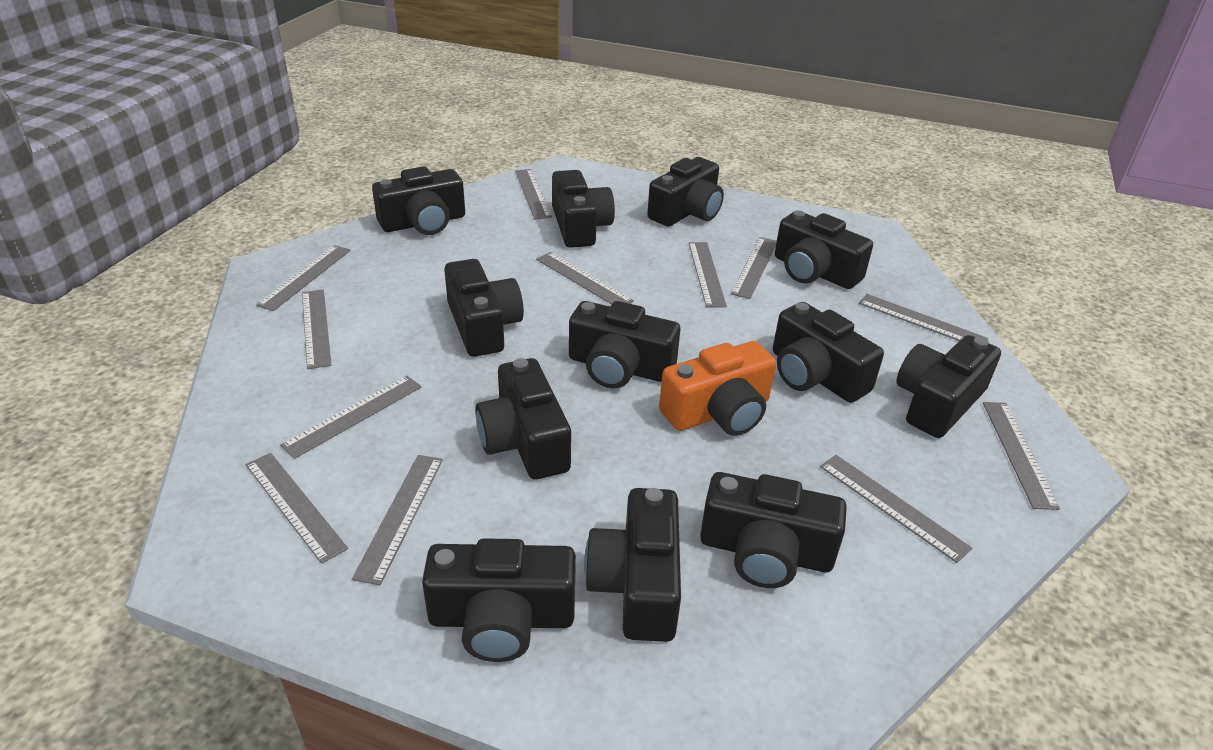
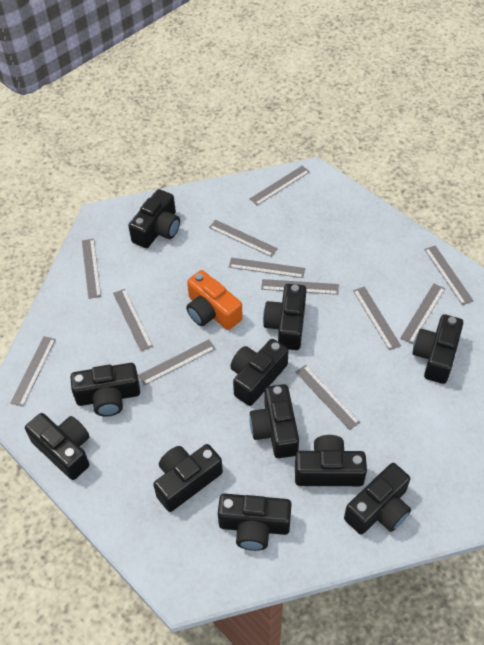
black camera: 12 -> 11

